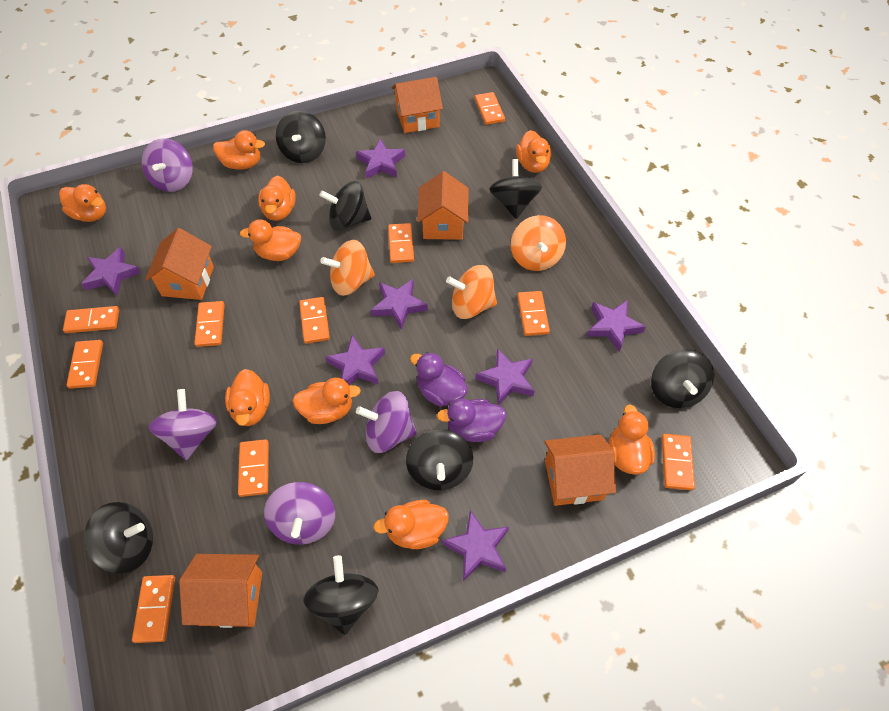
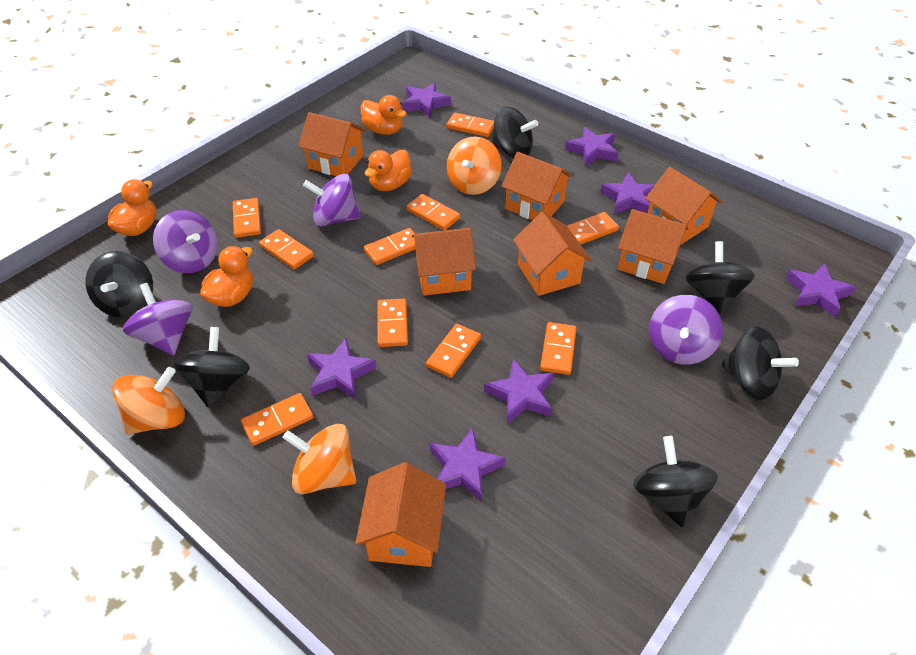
black spinning top: 7 -> 6
orange duck: 9 -> 4
orange house: 5 -> 7
purple duck: 2 -> 0

